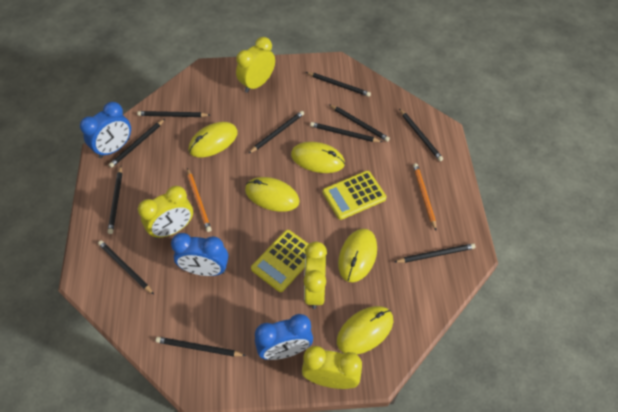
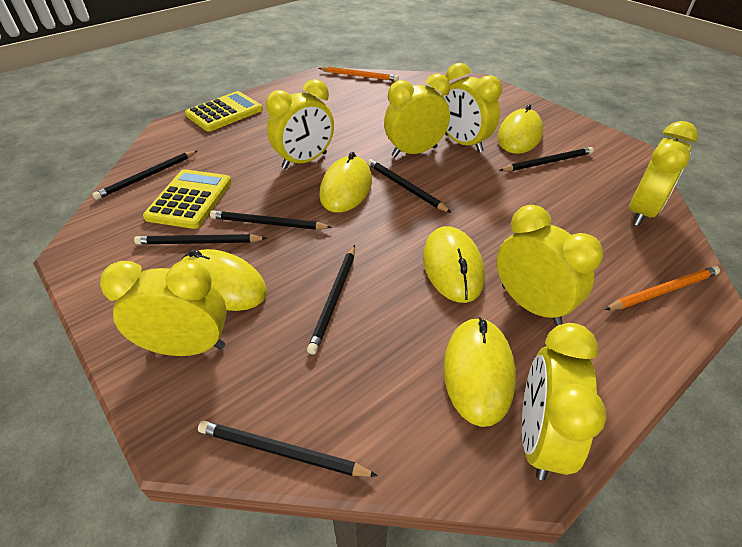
black pencil: 11 -> 7
blue clock: 3 -> 0
yellow clock: 4 -> 7

